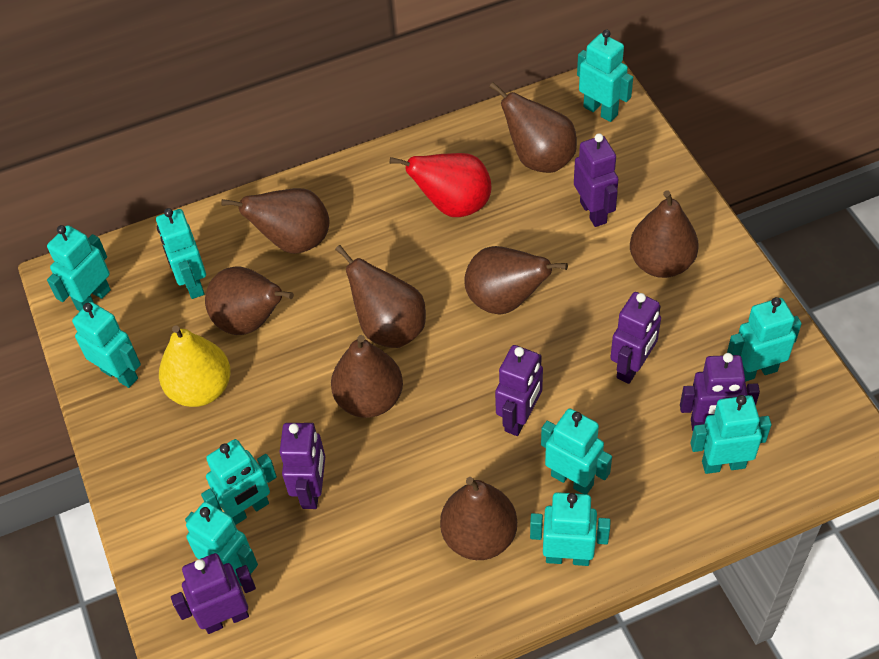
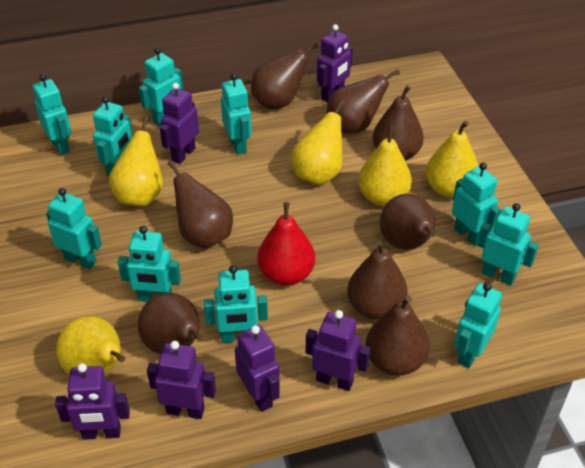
yellow pear: 1 -> 5

